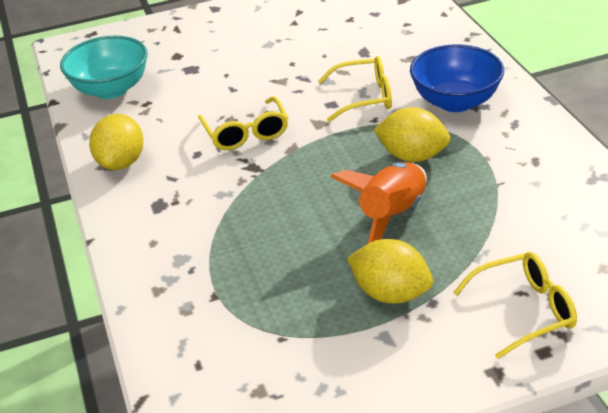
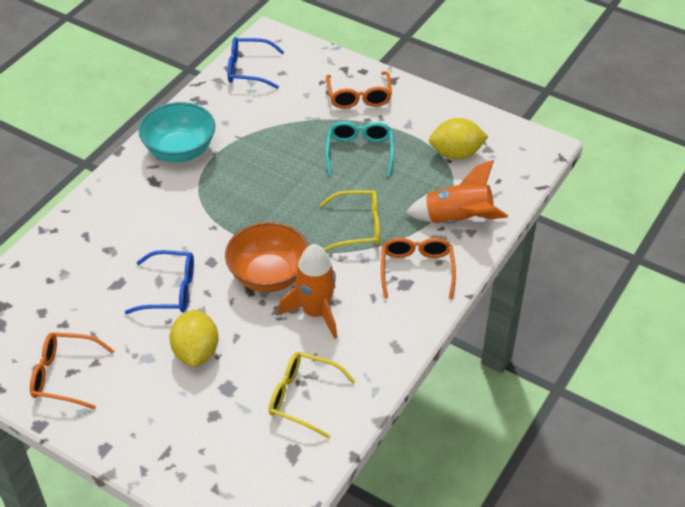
blue bowl: 1 -> 0
blue glasses: 0 -> 2
orange bowl: 0 -> 1
orange glasses: 0 -> 3
orange rocket: 1 -> 2
turquoise glasses: 0 -> 1
yellow glasses: 3 -> 2
yellow lemon: 3 -> 2

